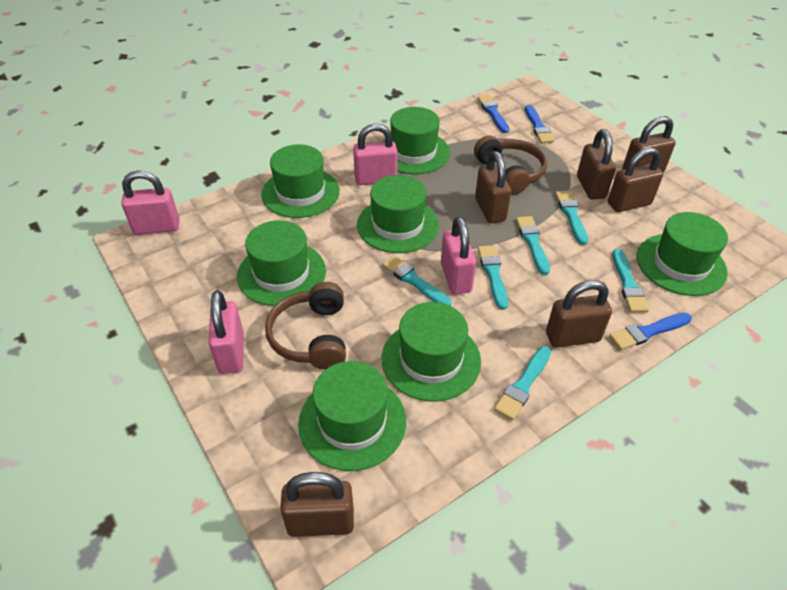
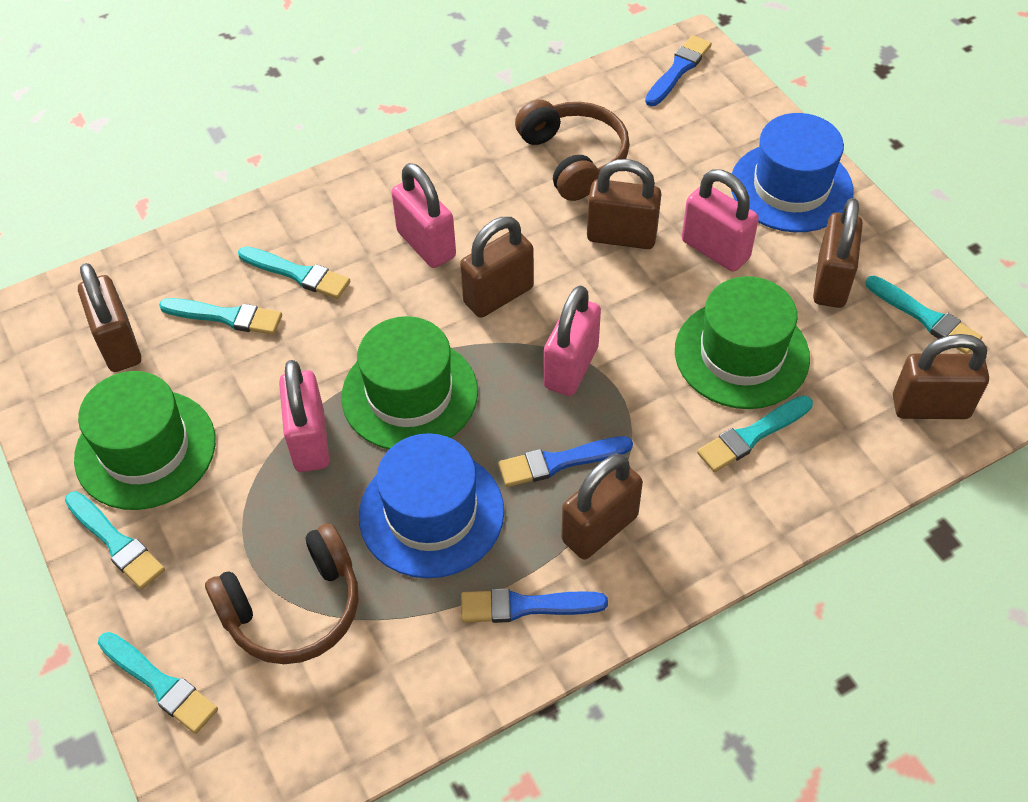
blue hat: 0 -> 2
green hat: 7 -> 3

